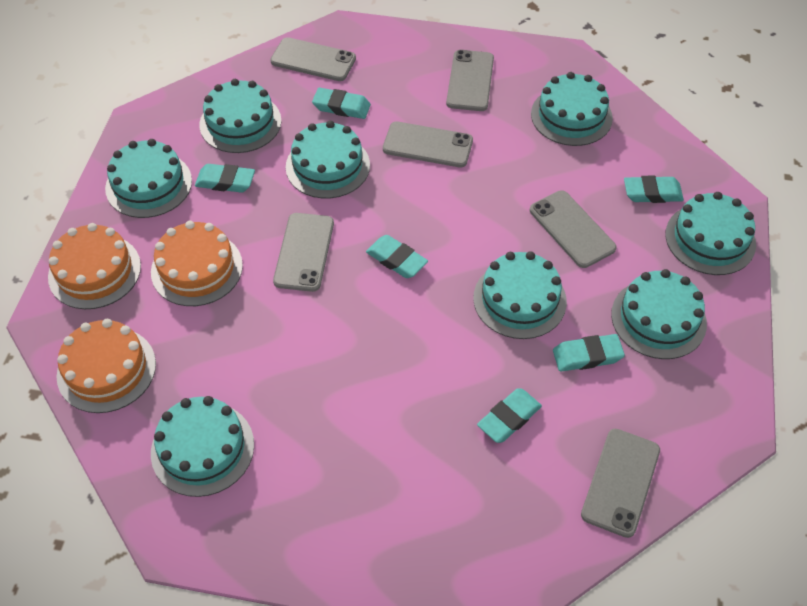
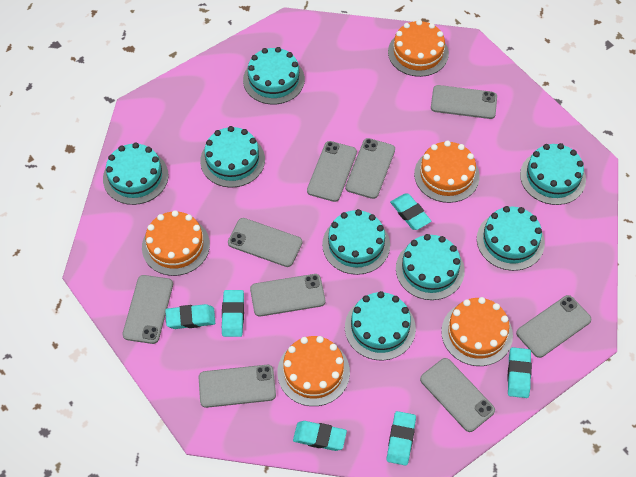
grey phone: 6 -> 9
orange cake: 3 -> 5

